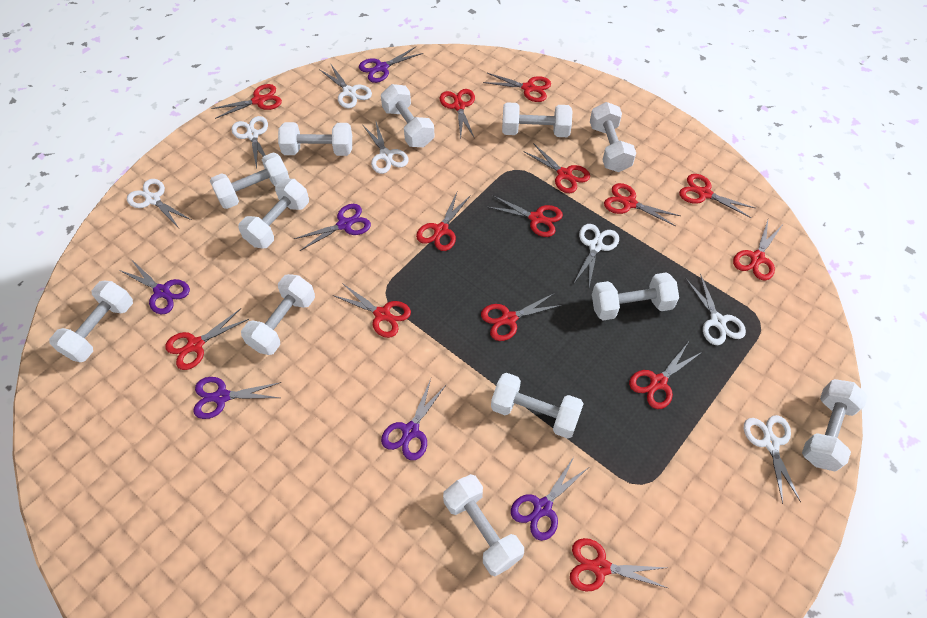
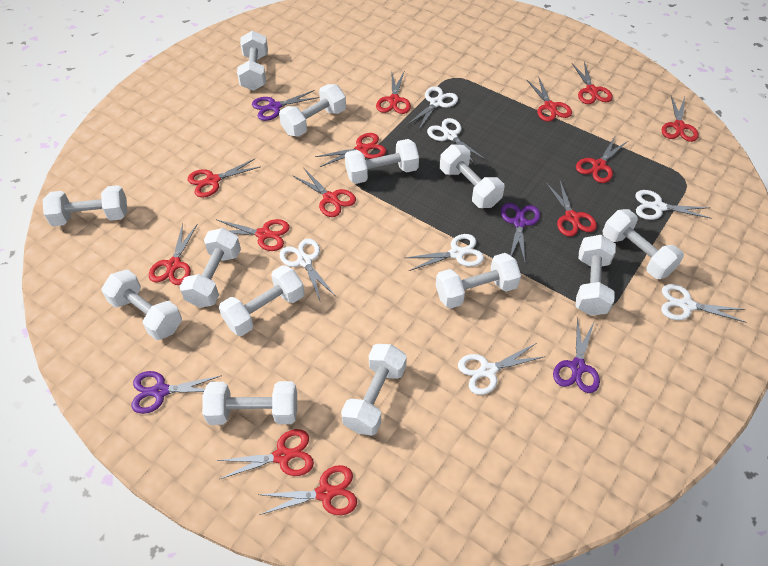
purple scissors: 6 -> 4
red scissors: 14 -> 13
white dumbbell: 12 -> 13

